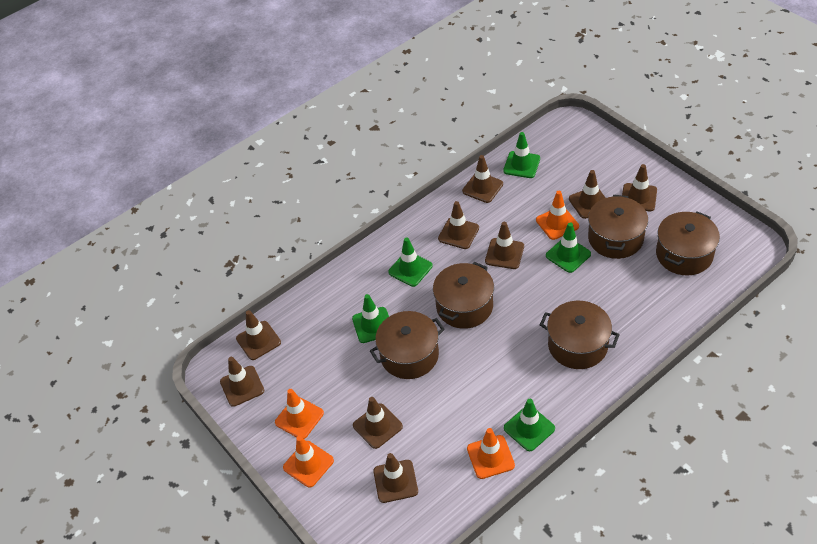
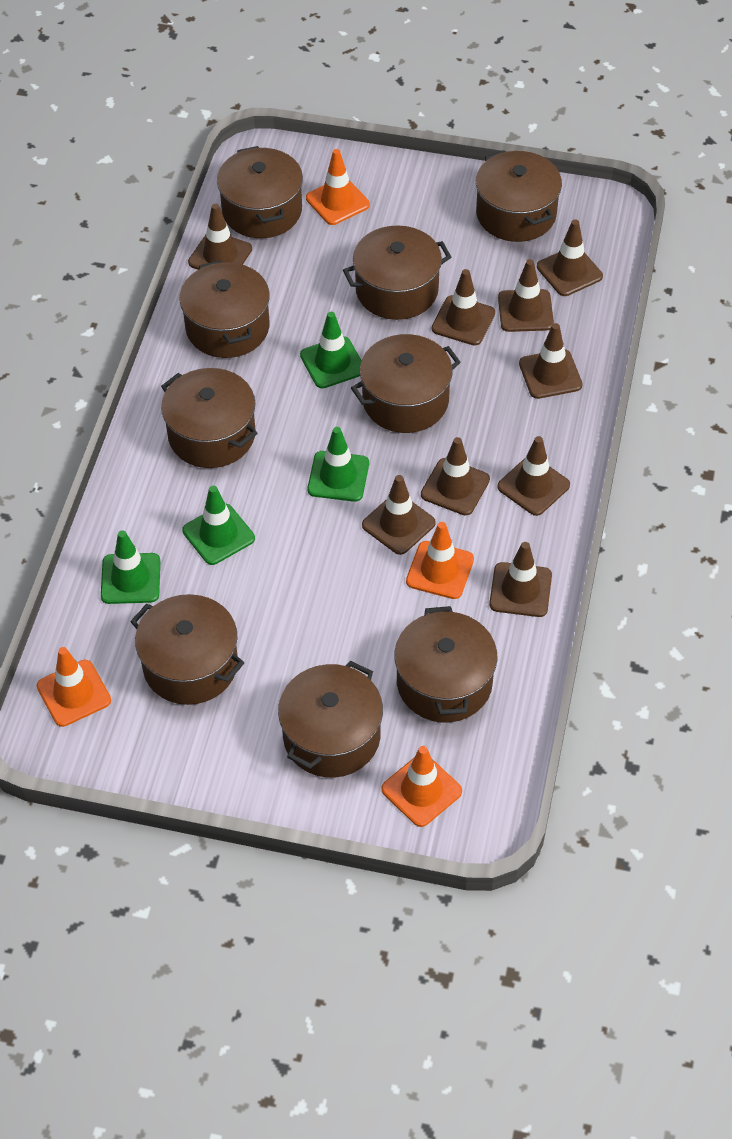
brown pot: 5 -> 9
green traffic cone: 5 -> 4

